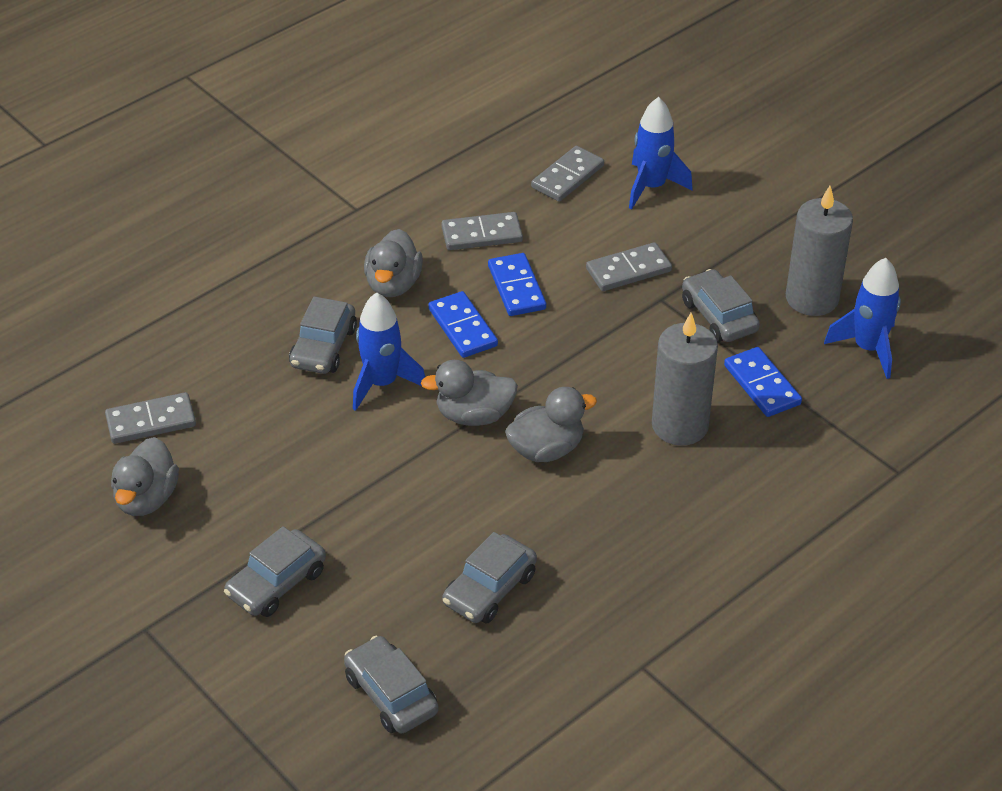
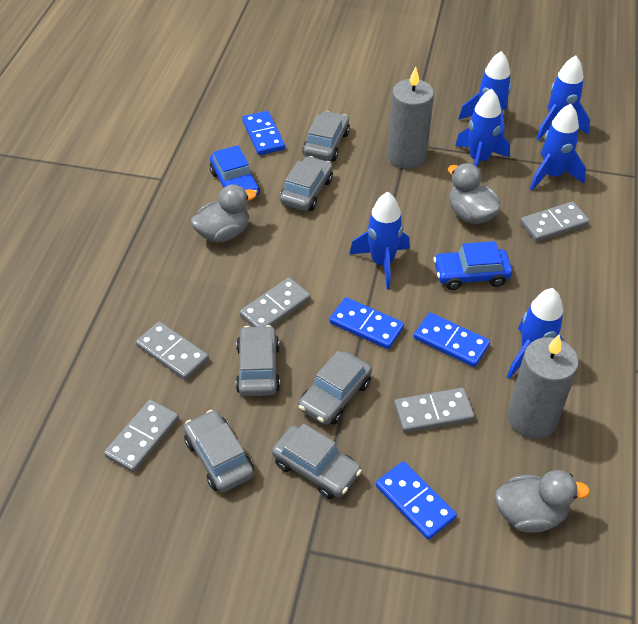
blue car: 0 -> 2
blue domino: 3 -> 4
blue rocket: 3 -> 6
grey car: 5 -> 6
grey domino: 4 -> 5
grey duck: 4 -> 3

